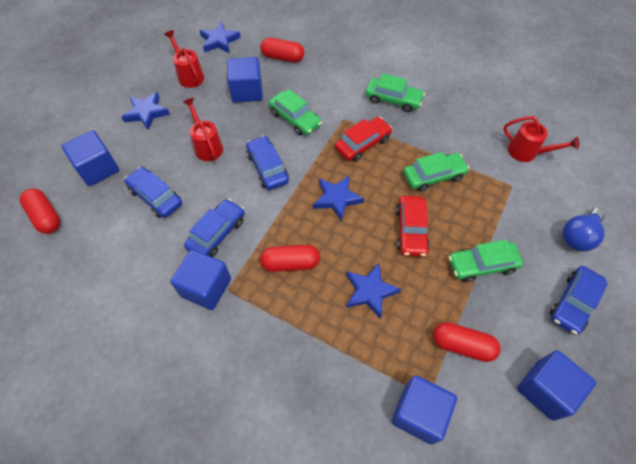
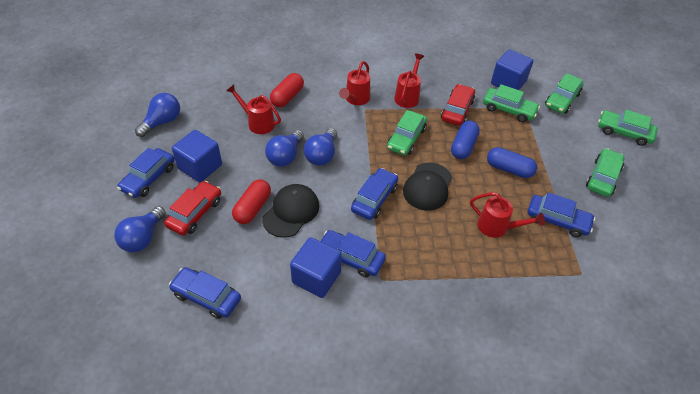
black cap: 0 -> 2
blue capsule: 0 -> 2
blue car: 4 -> 5
blue cube: 5 -> 3
blue light bulb: 1 -> 4
blue star: 4 -> 0
green car: 4 -> 5
red capsule: 4 -> 2
red watering can: 3 -> 4

